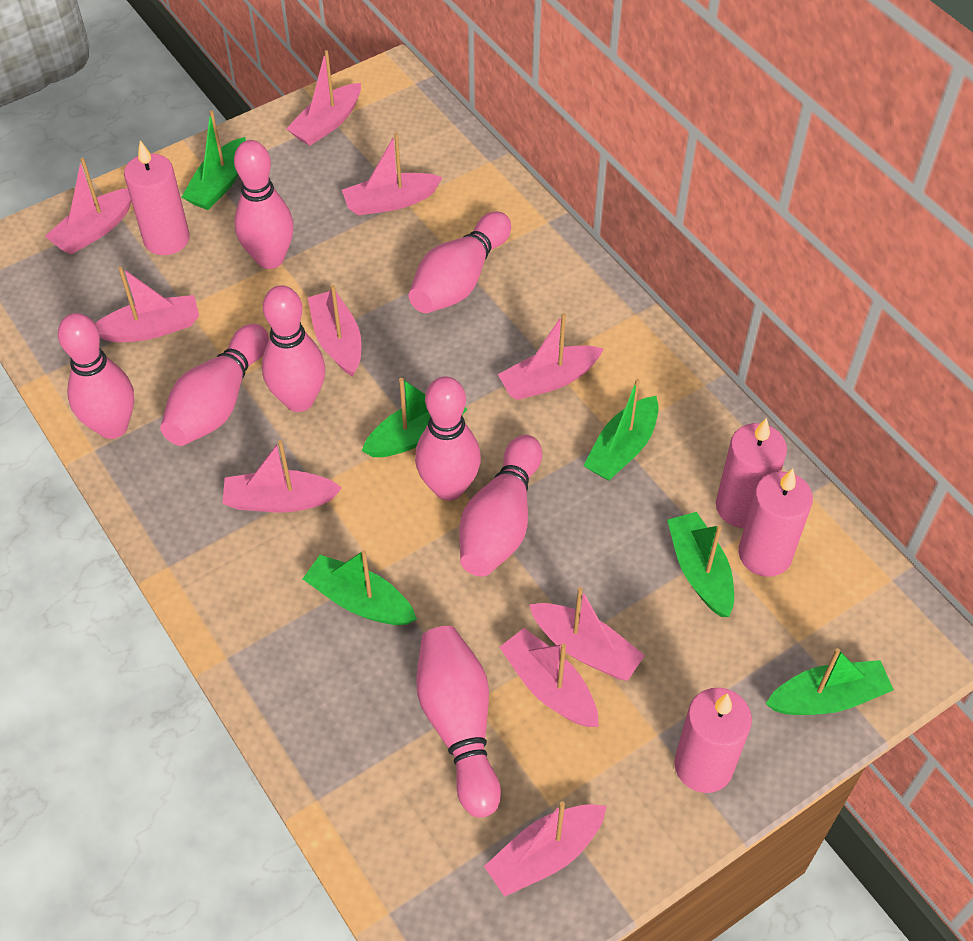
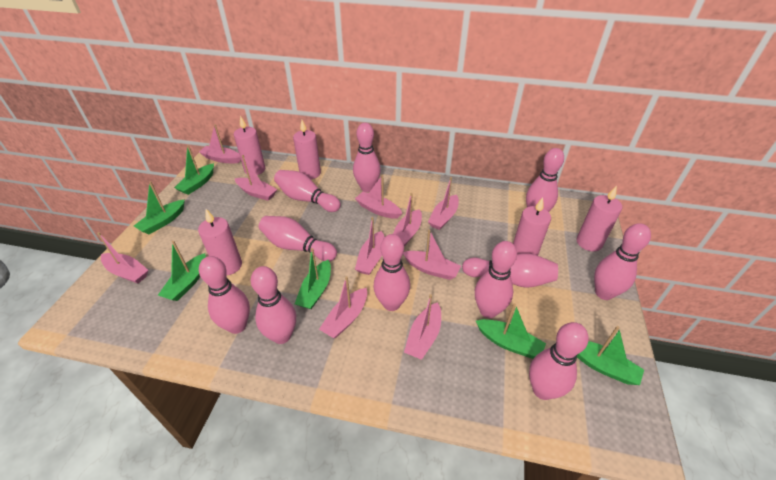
pink bowling pin: 8 -> 11
pink candle: 4 -> 5

